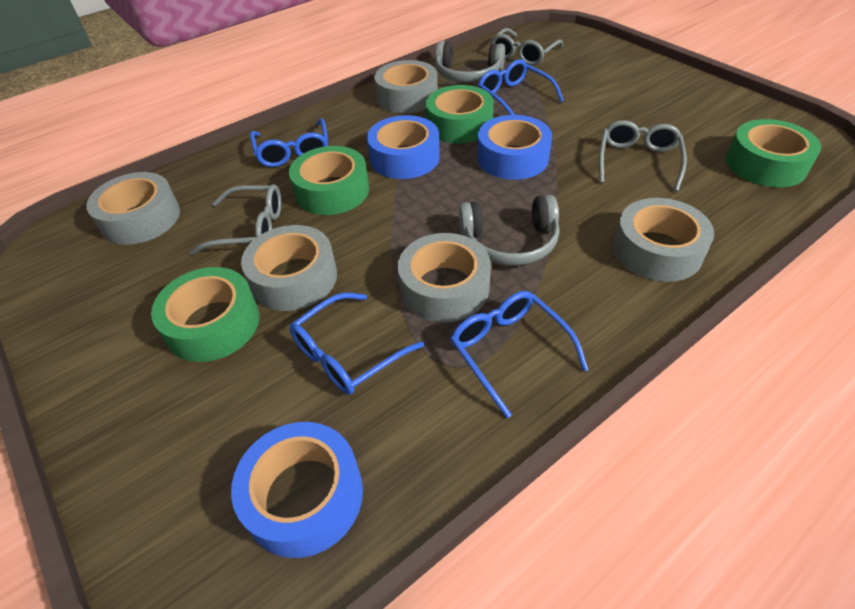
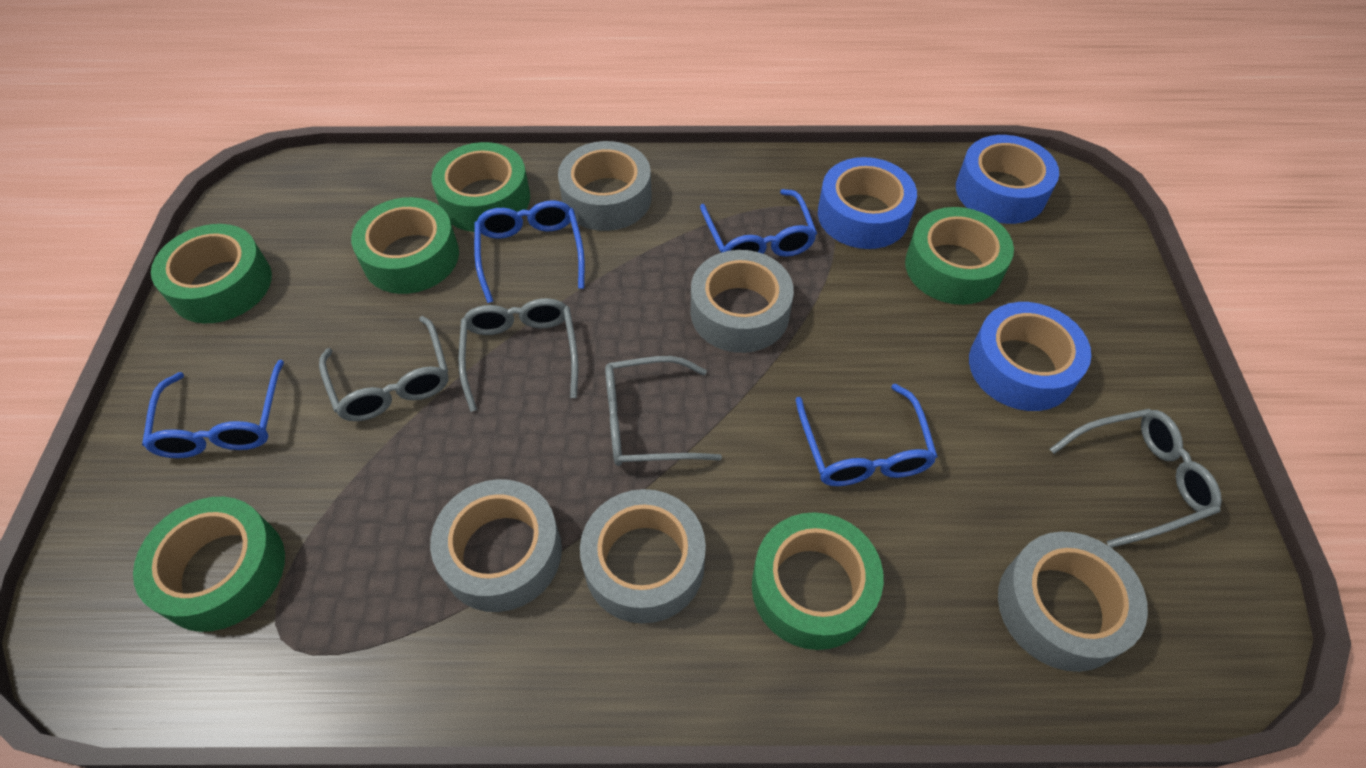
green tape: 4 -> 6
grey glasses: 3 -> 4
grey headphones: 2 -> 0

